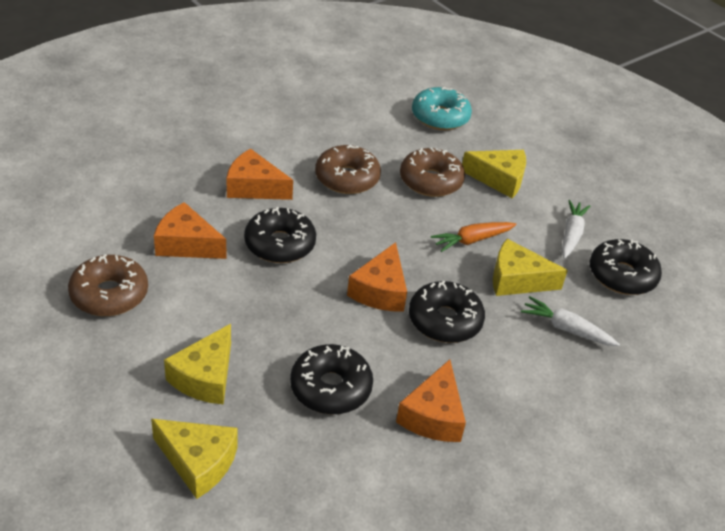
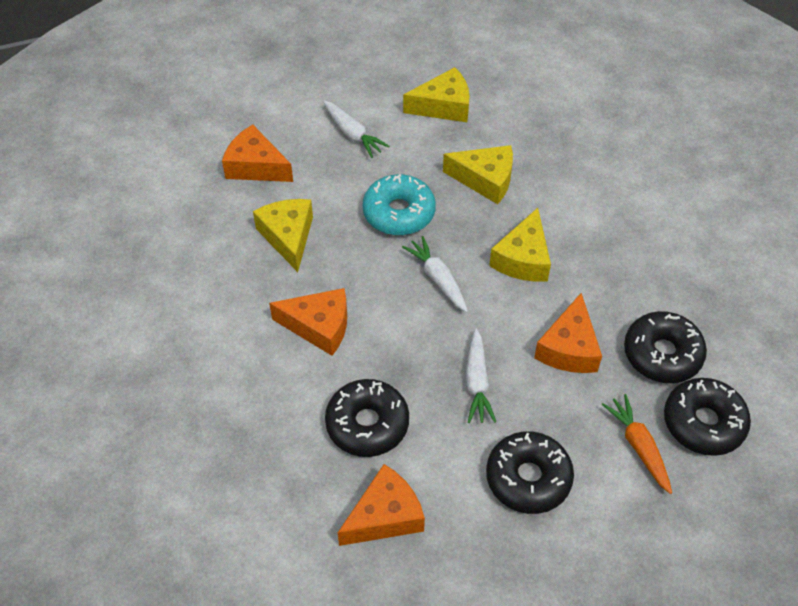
brown donut: 3 -> 0
white carrot: 2 -> 3

